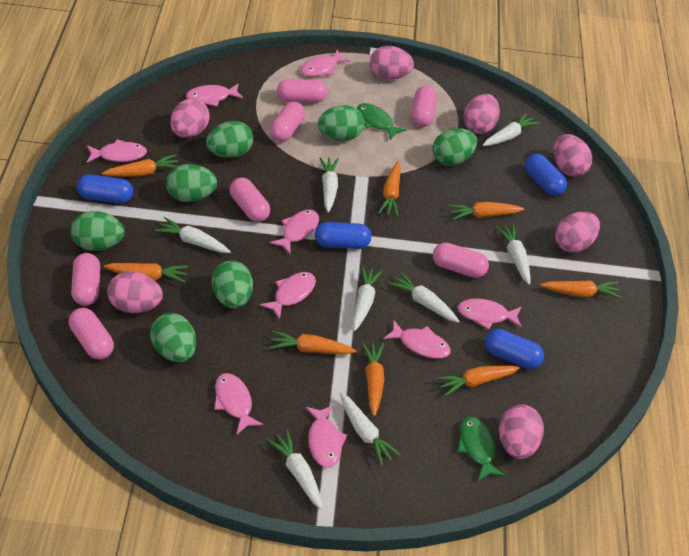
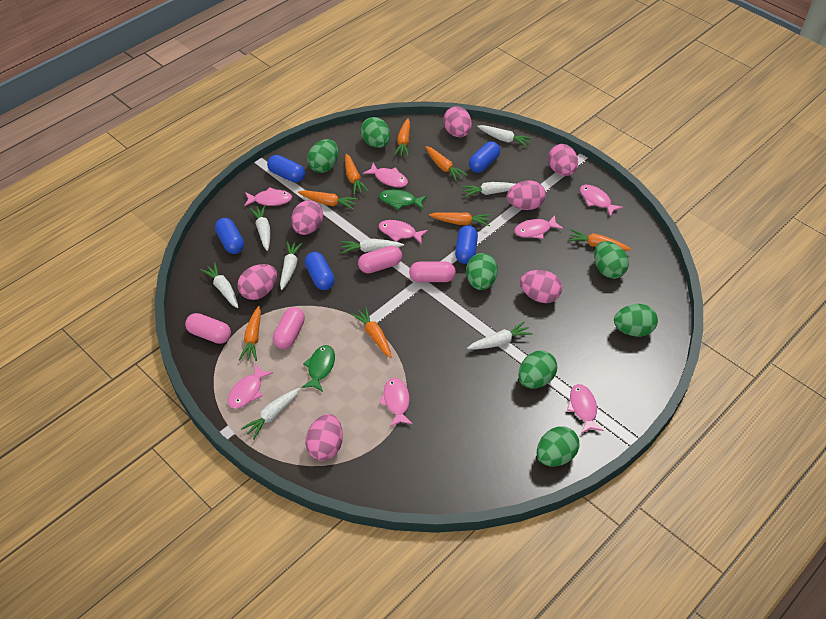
blue capsule: 4 -> 5
pink capsule: 7 -> 4
pink fish: 9 -> 8

